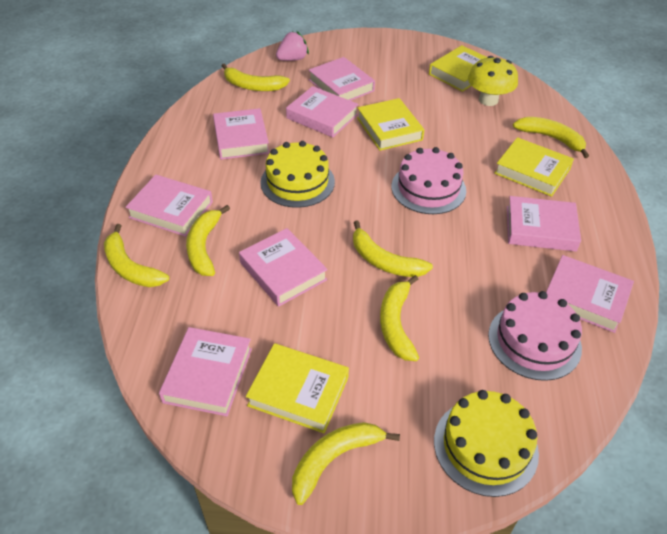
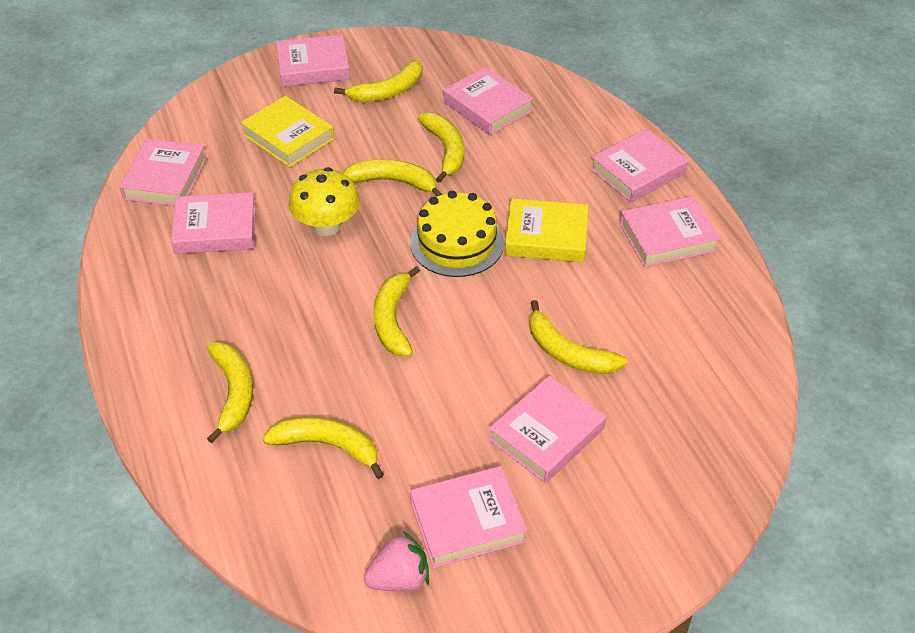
pink cake: 2 -> 0
yellow book: 4 -> 2
yellow cake: 2 -> 1

